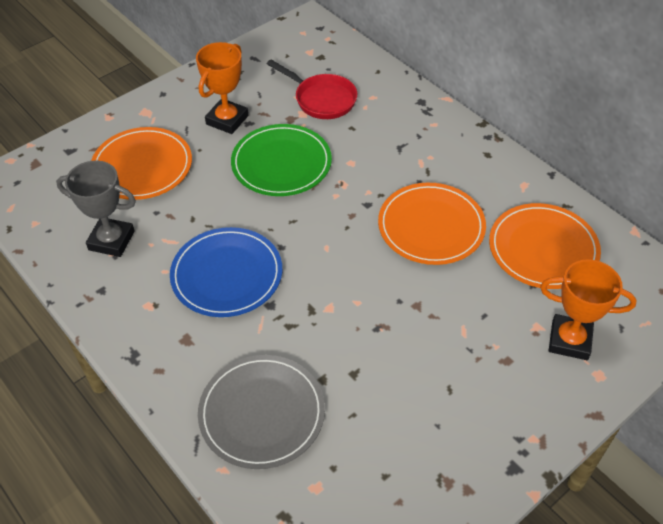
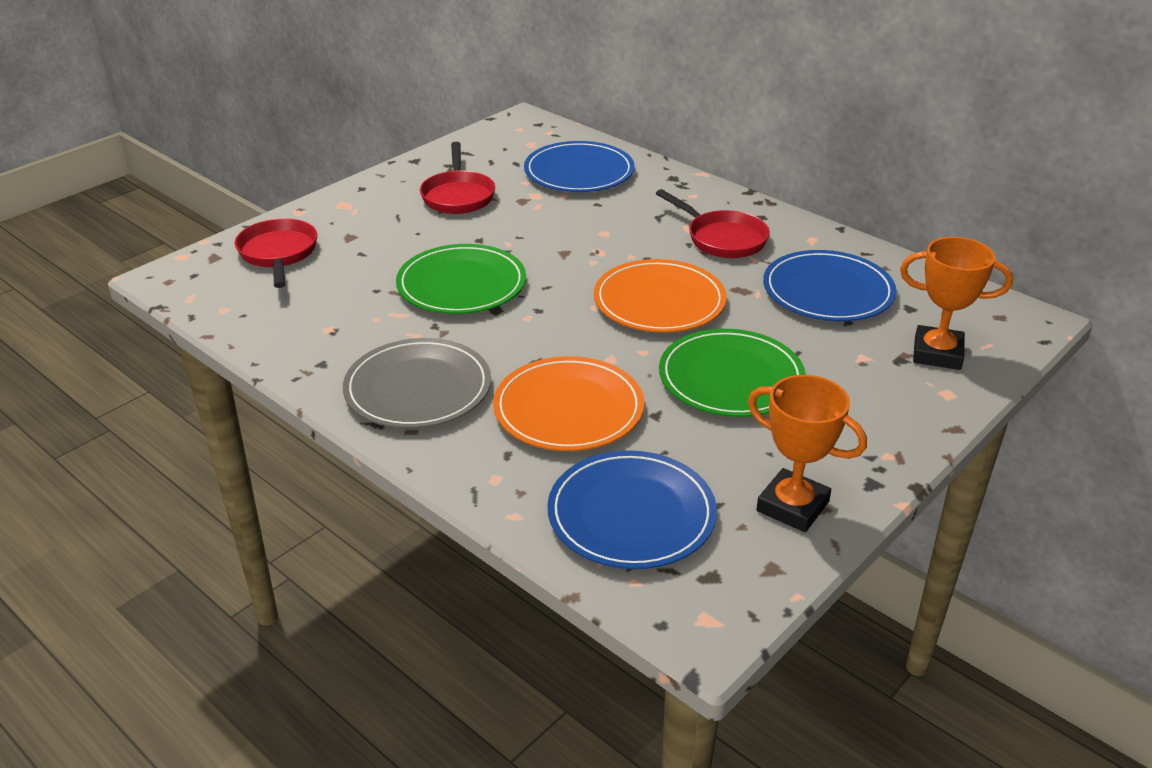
blue plate: 1 -> 3
green plate: 1 -> 2
grey trophy: 1 -> 0
orange plate: 3 -> 2
red pan: 1 -> 3

